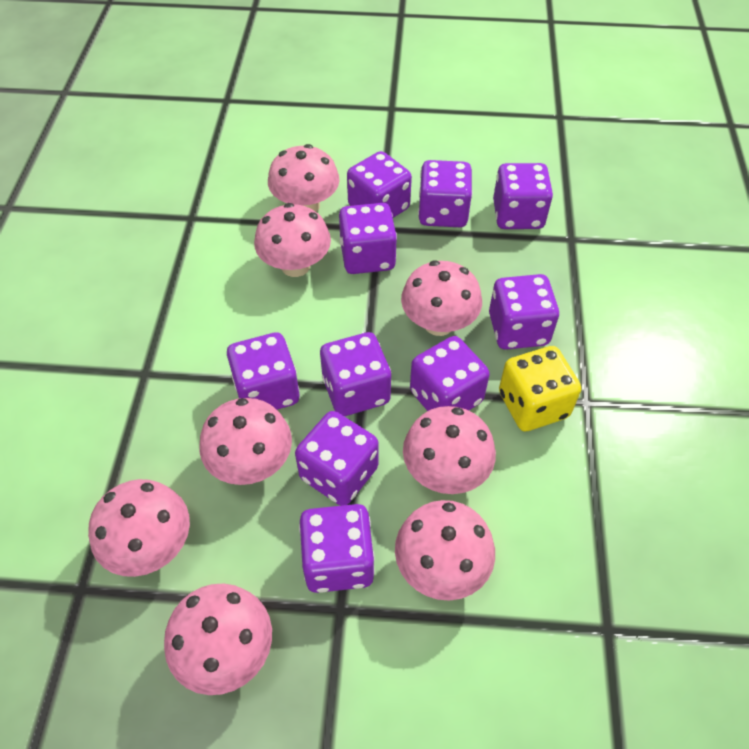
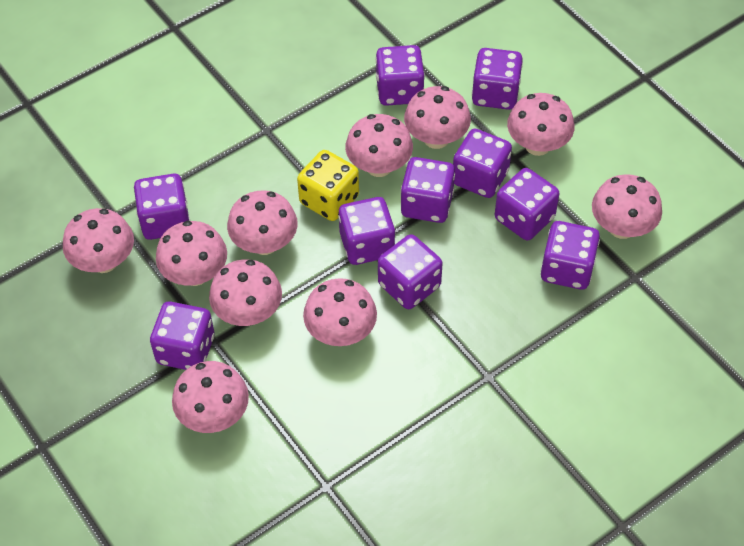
pink mushroom: 8 -> 10

